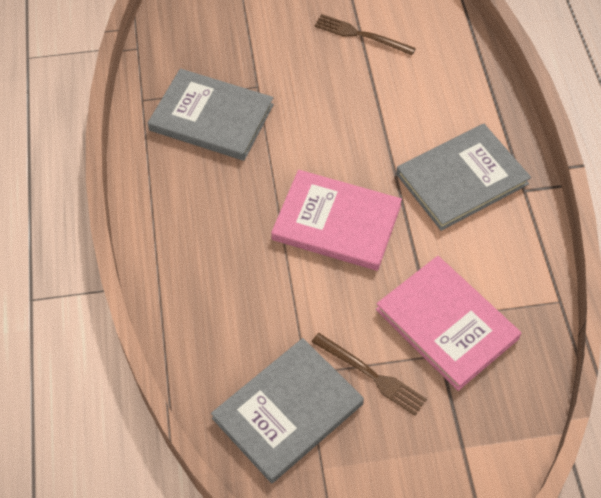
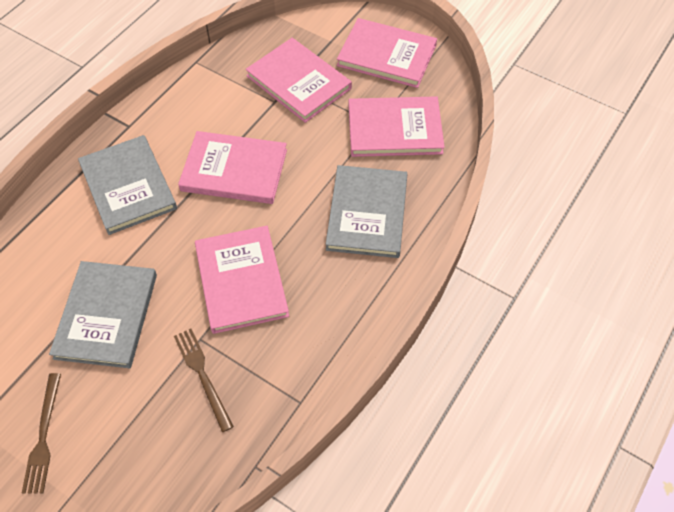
pink book: 2 -> 5

